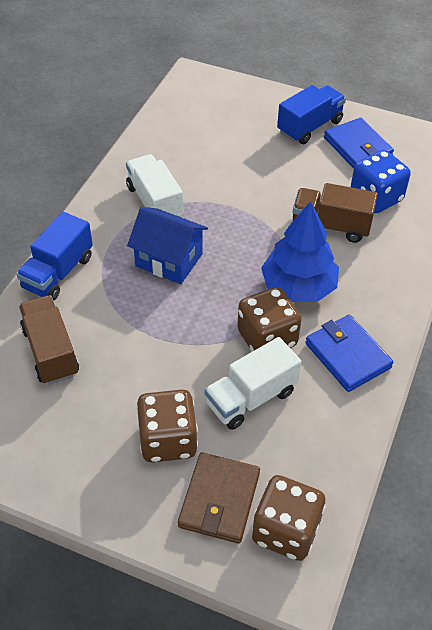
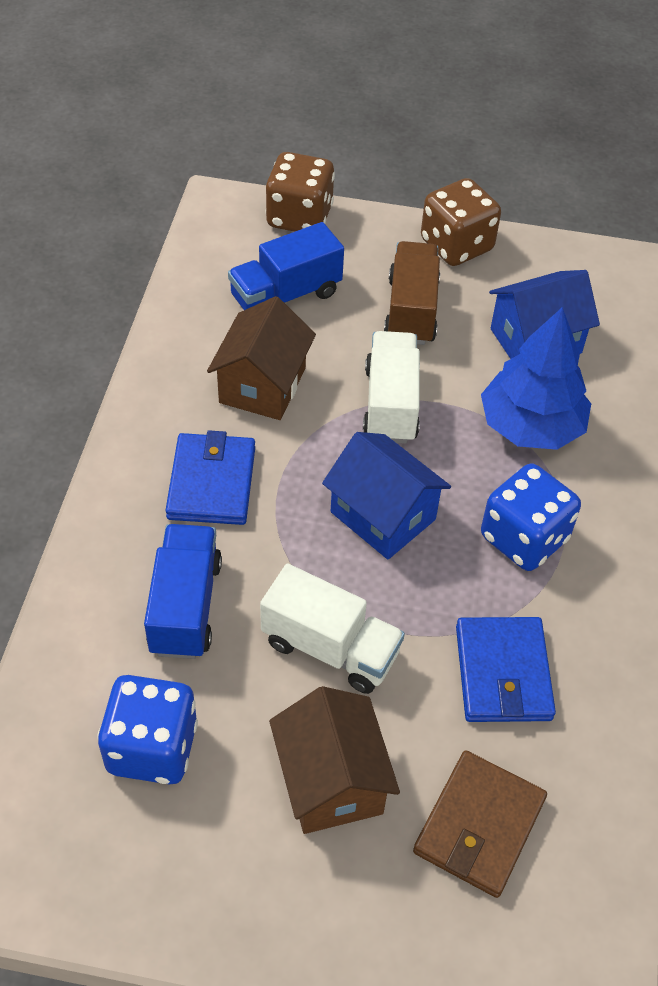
blue dice: 1 -> 2
blue house: 1 -> 2
brown dice: 3 -> 2
brown house: 0 -> 2
brown truck: 2 -> 1

